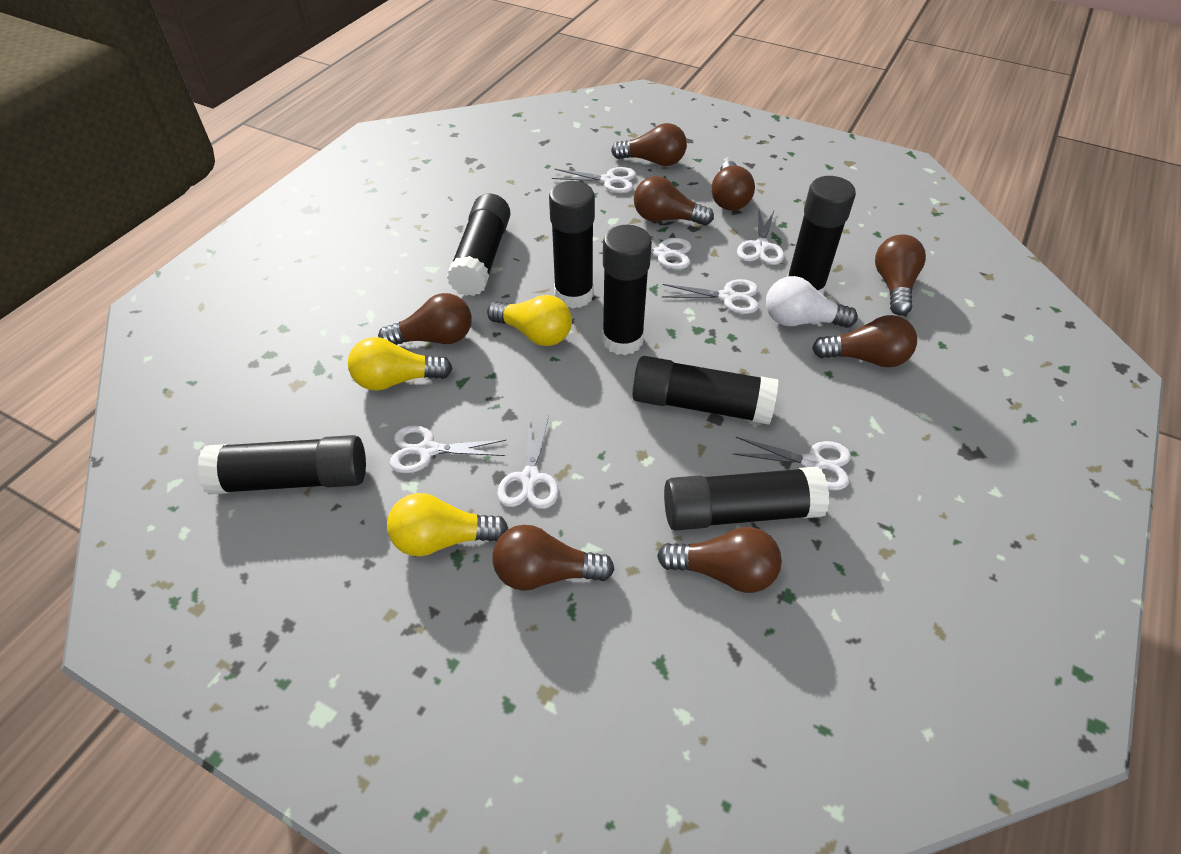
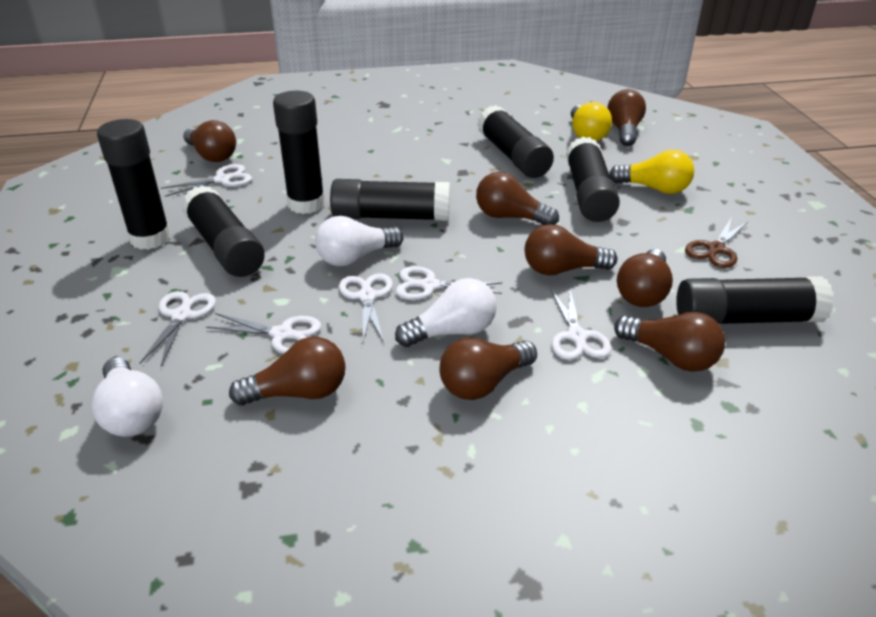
brown scissors: 0 -> 1
white light bulb: 1 -> 3
white scissors: 7 -> 6
yellow light bulb: 3 -> 2

